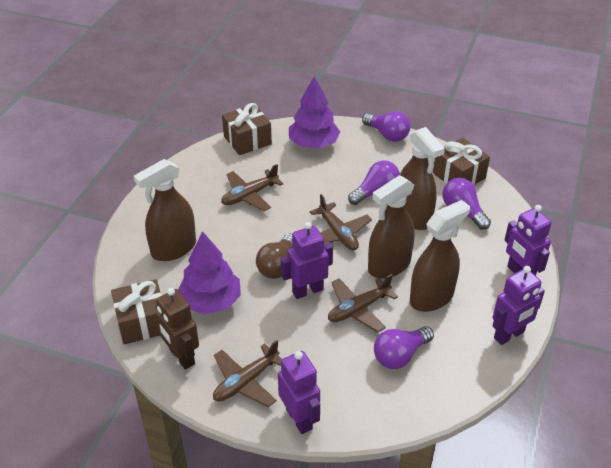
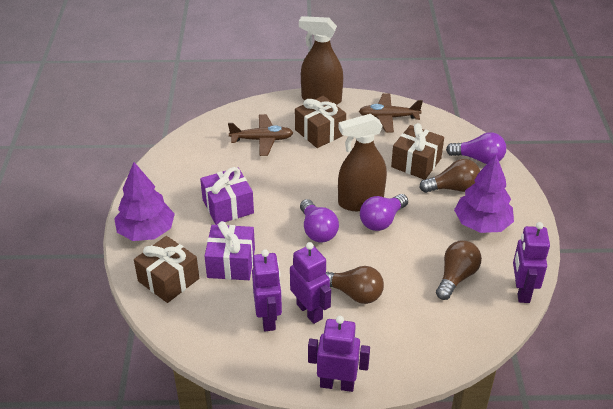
brown light bulb: 1 -> 3
brown plane: 4 -> 2
brown robot: 1 -> 0
brown spray bottle: 4 -> 2
purple gift: 0 -> 2
purple light bulb: 4 -> 3

